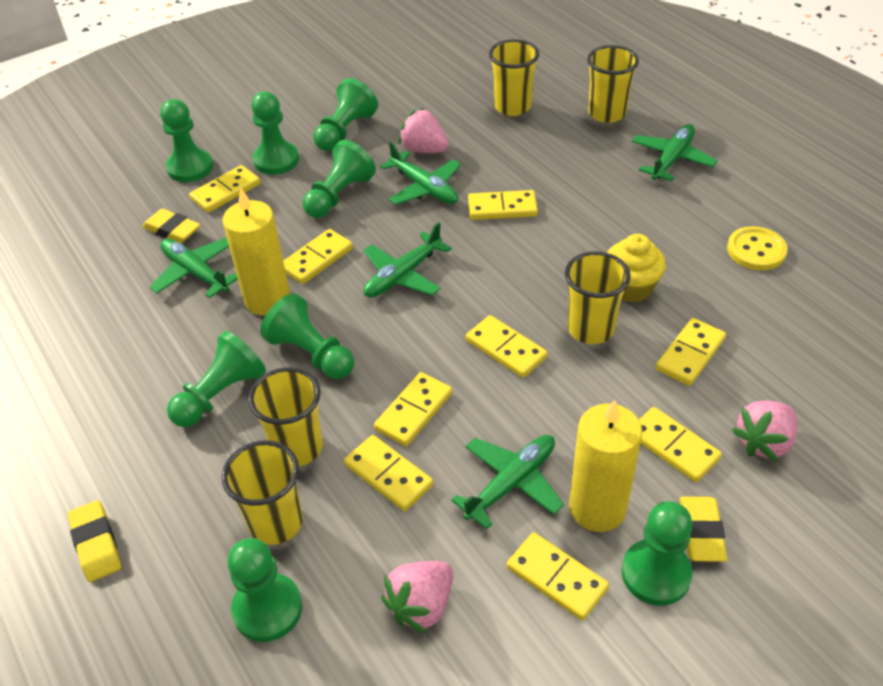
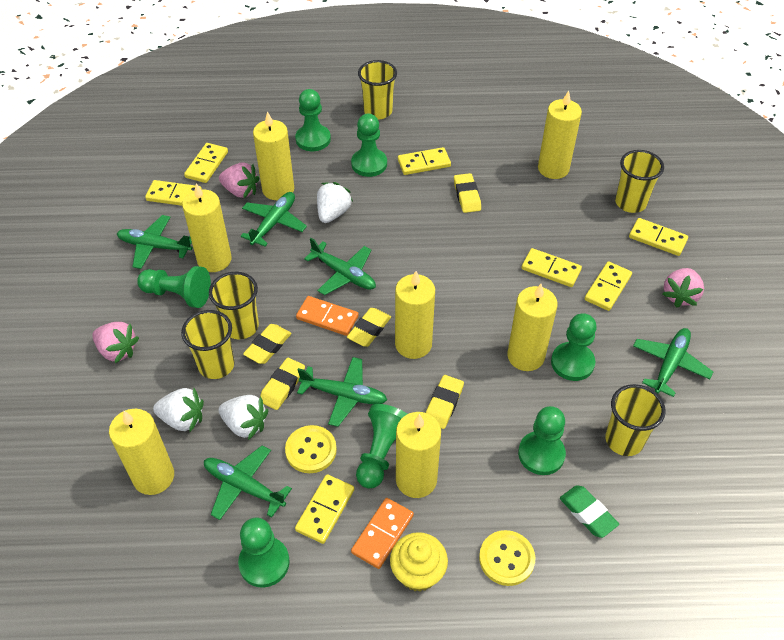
green eraser: 0 -> 1
green pawn: 8 -> 7
green plane: 5 -> 6
orange domino: 0 -> 2
white strawberry: 0 -> 3
yellow button: 1 -> 2
yellow candle: 2 -> 7
yellow domino: 9 -> 7
yellow eraser: 3 -> 5

